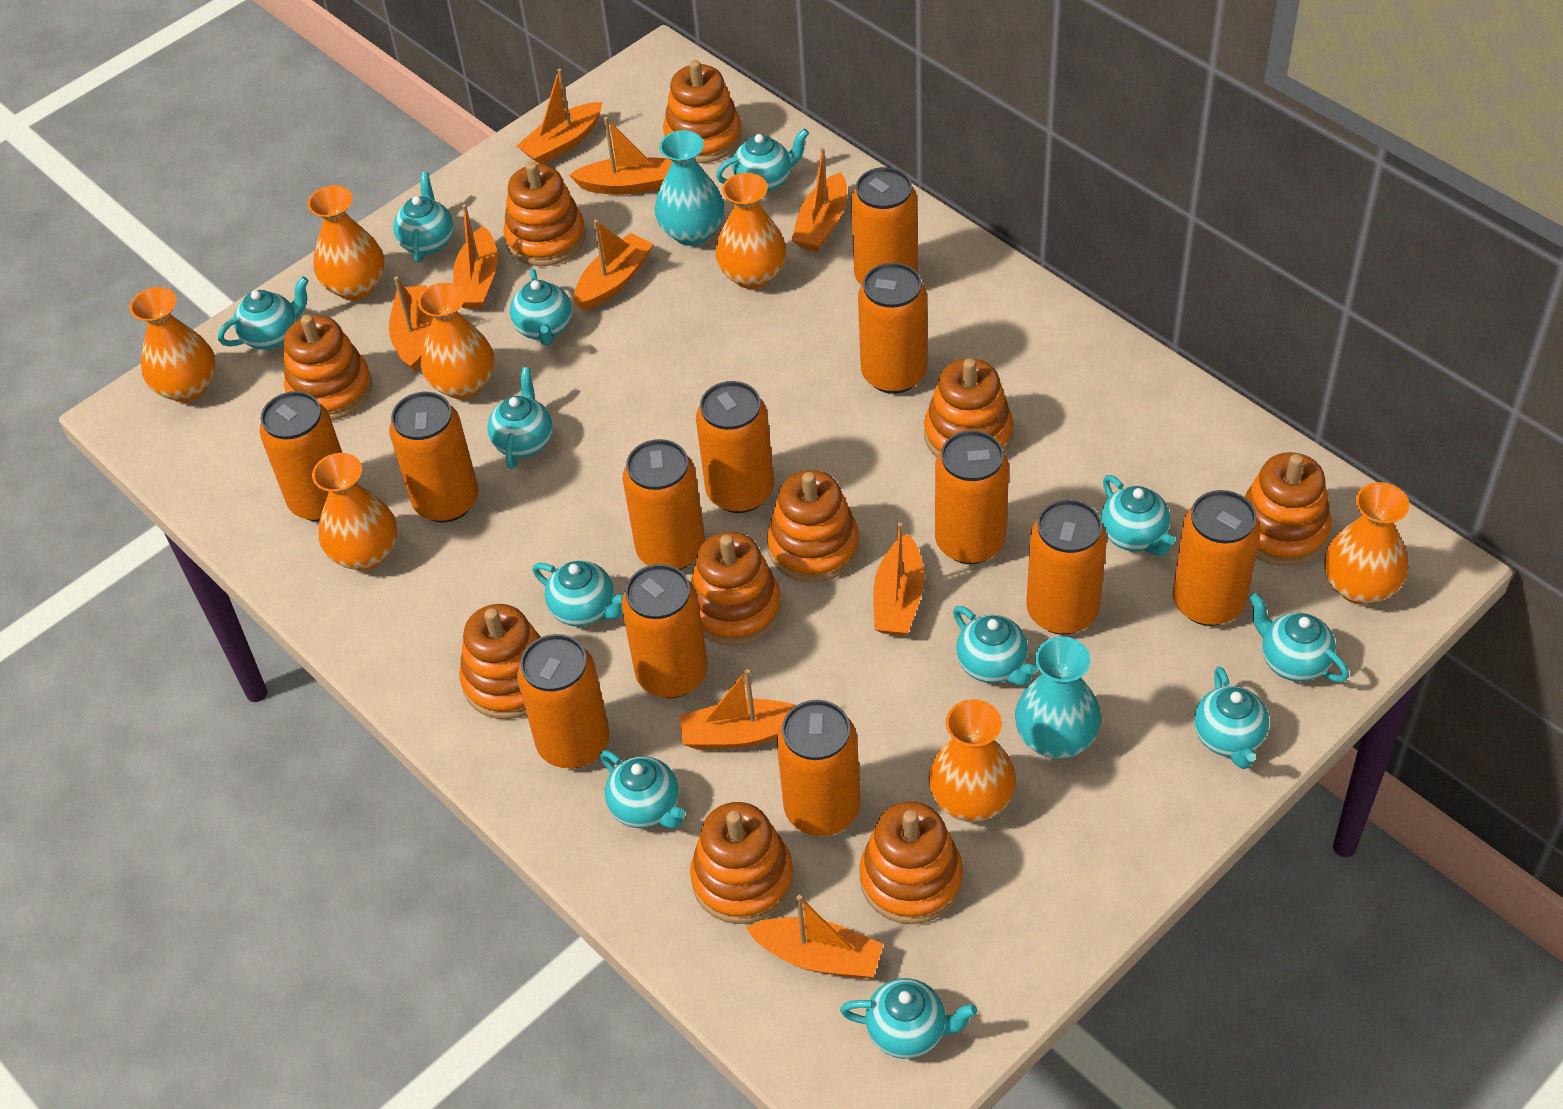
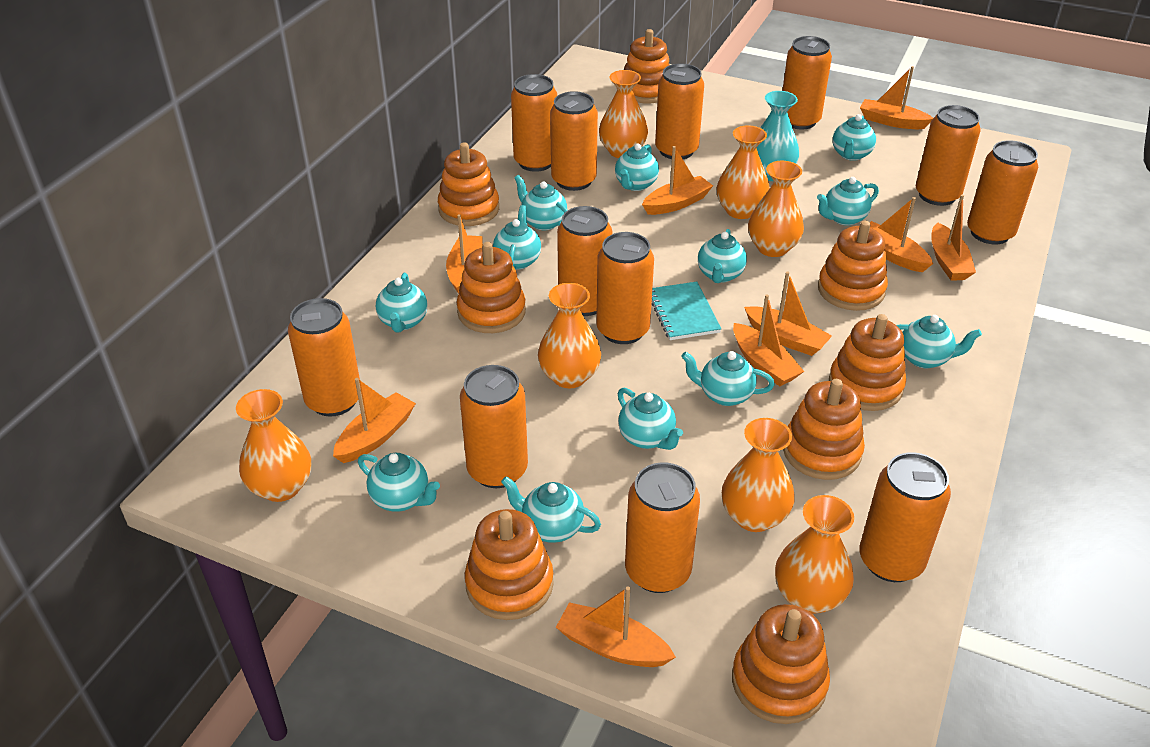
orange stacking toy: 10 -> 8
turquoise notebook: 0 -> 1
turquoise vase: 2 -> 1

